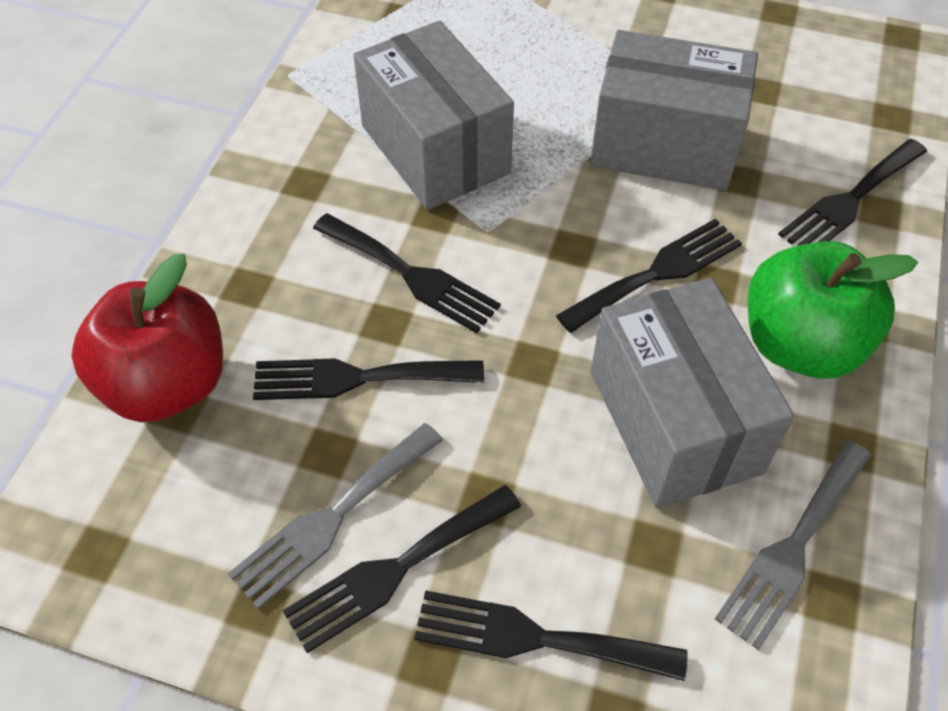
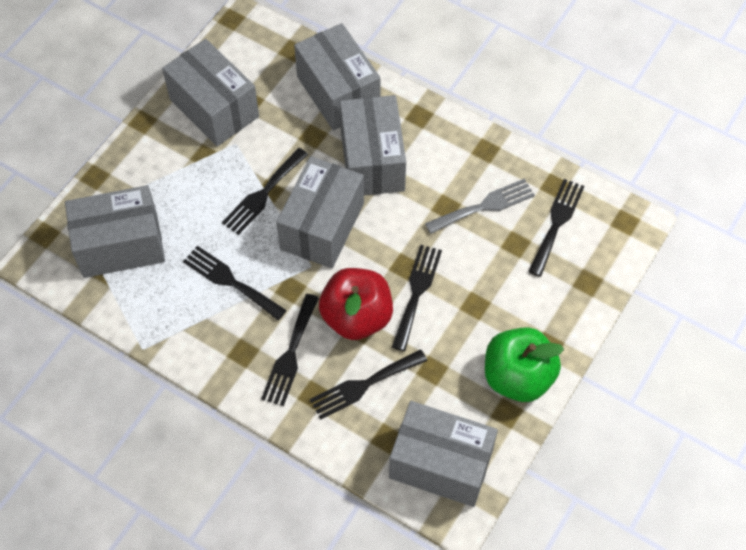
grey box: 3 -> 6
grey fork: 2 -> 1

